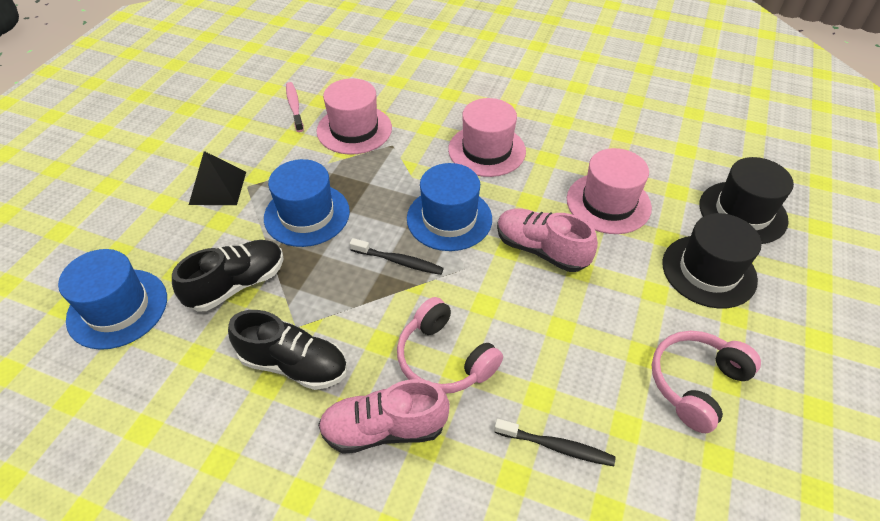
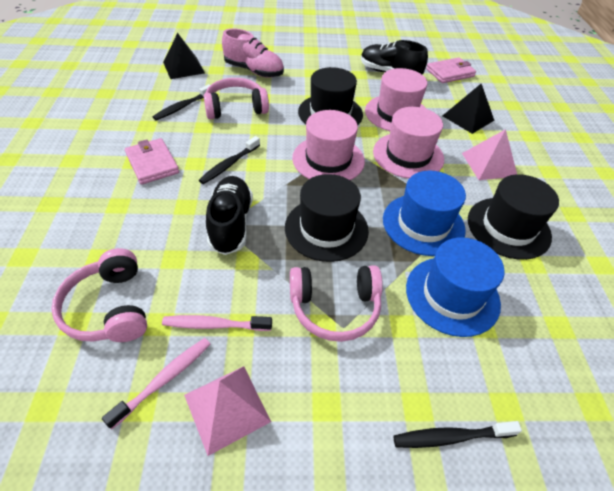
black hat: 2 -> 3
black pyramid: 1 -> 2
black toothbrush: 2 -> 3
blue hat: 3 -> 2
pink headphones: 2 -> 3
pink pyramid: 0 -> 2
pink shoe: 2 -> 1
pink toothbrush: 1 -> 2
pink wallet: 0 -> 2

